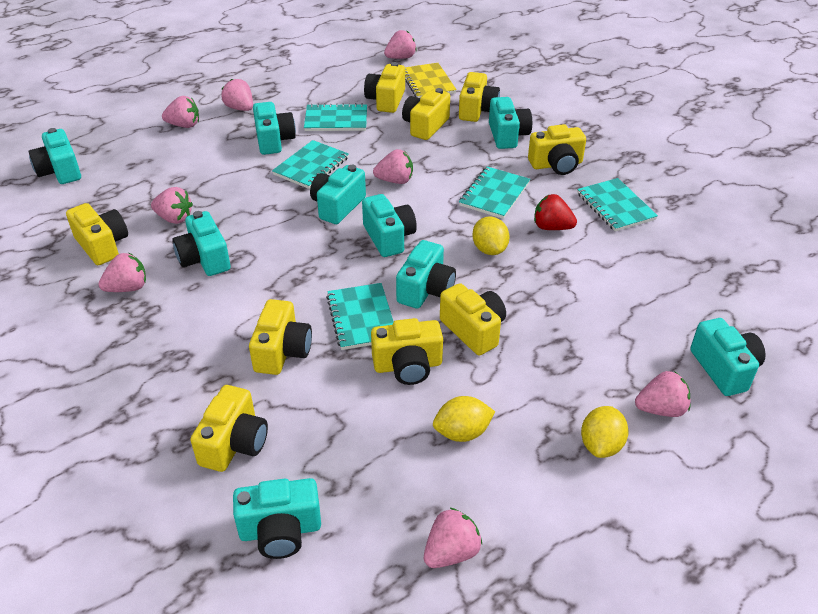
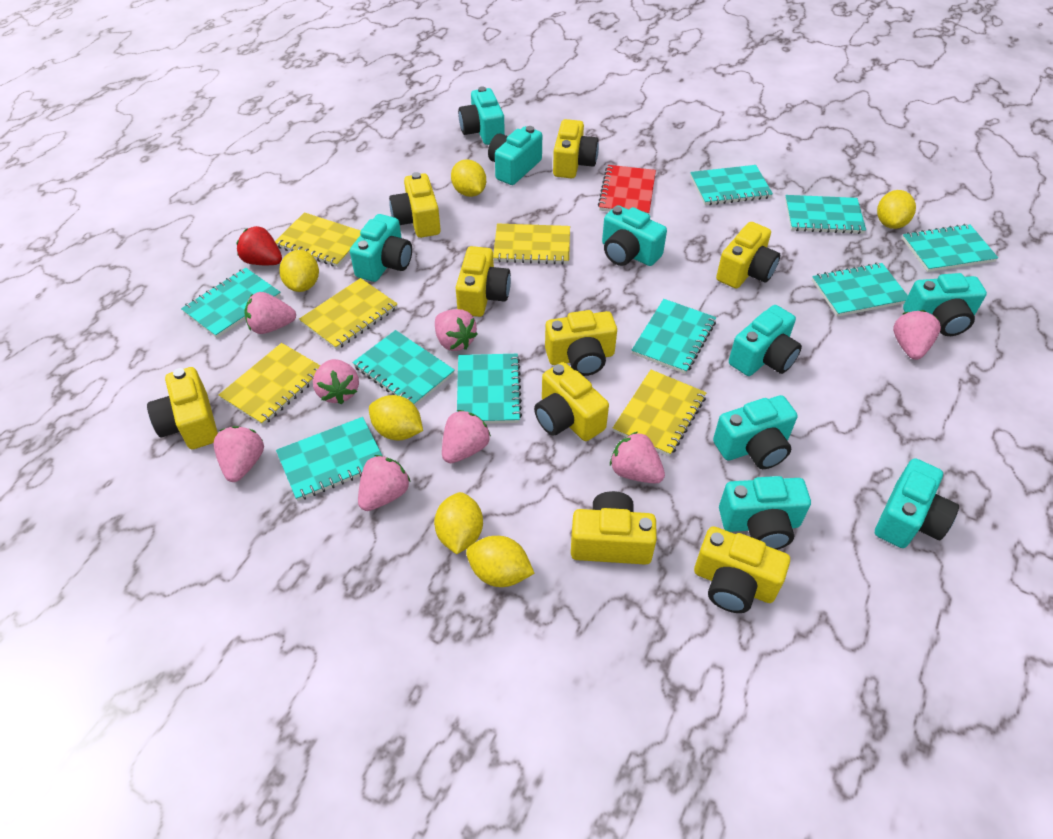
red notebook: 0 -> 1
turquoise notebook: 5 -> 9
yellow lemon: 3 -> 6
yellow notebook: 1 -> 5

